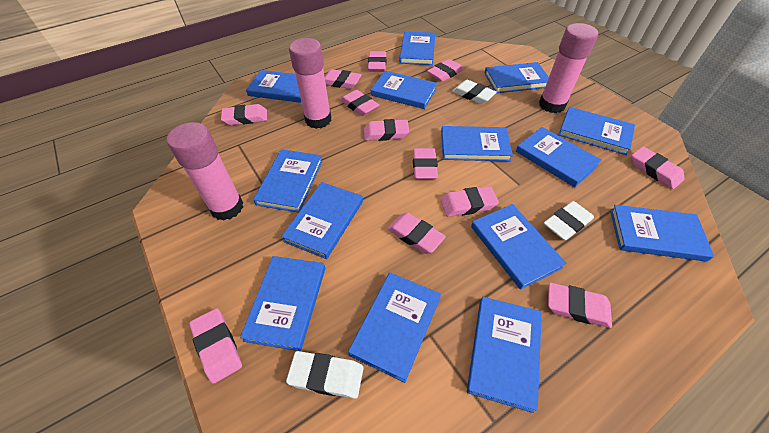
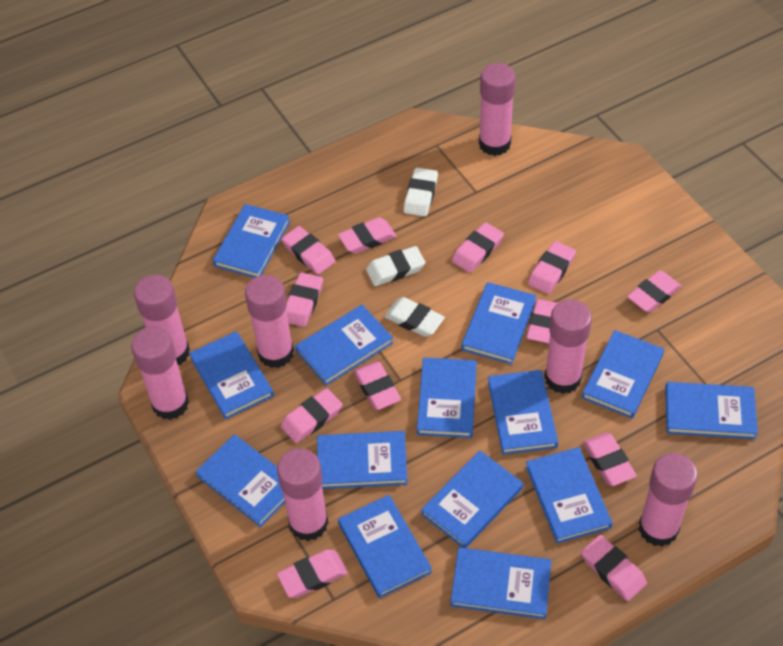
pink glue stick: 3 -> 7

